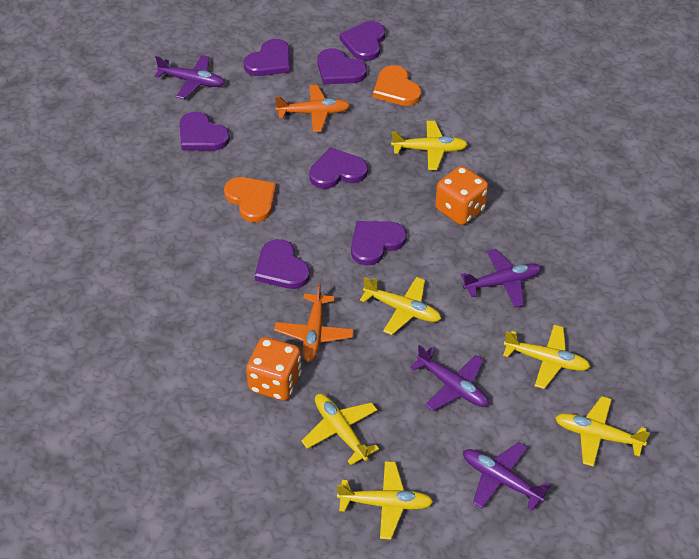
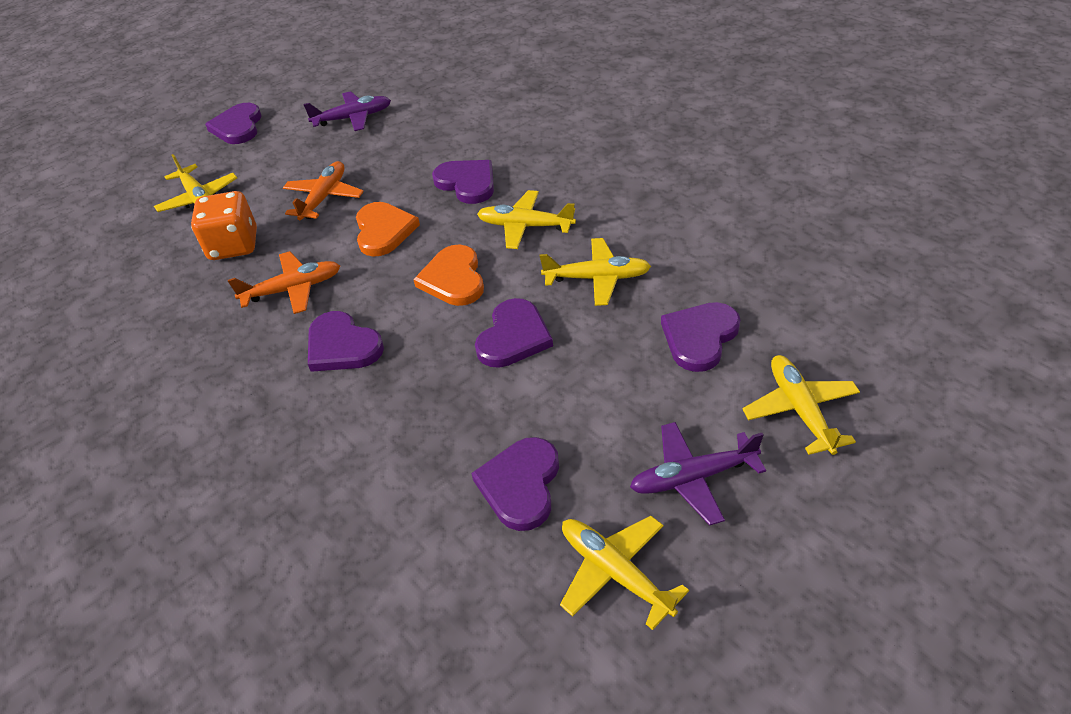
orange dice: 2 -> 1
purple heart: 7 -> 6
purple plane: 4 -> 2
yellow plane: 6 -> 5

